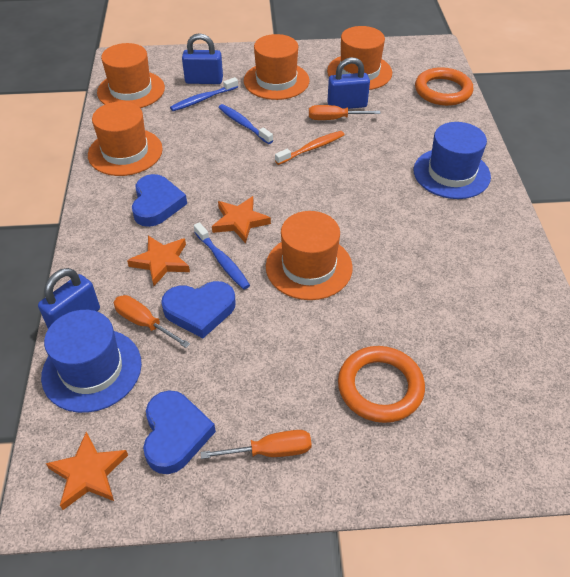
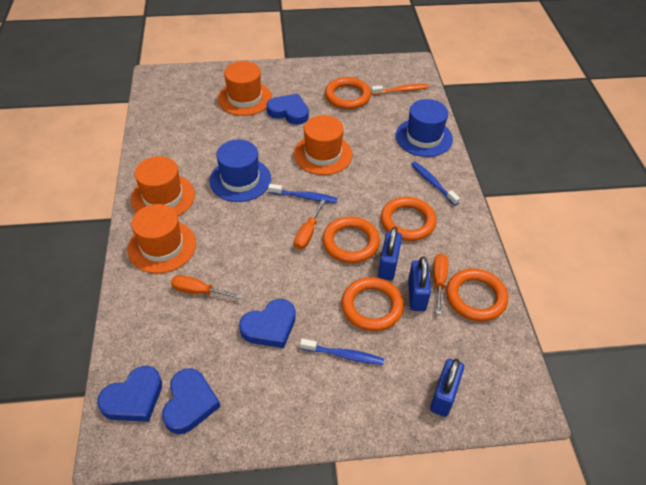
blue heart: 3 -> 4
orange hat: 5 -> 4
orange ring: 2 -> 5
orange star: 3 -> 0

